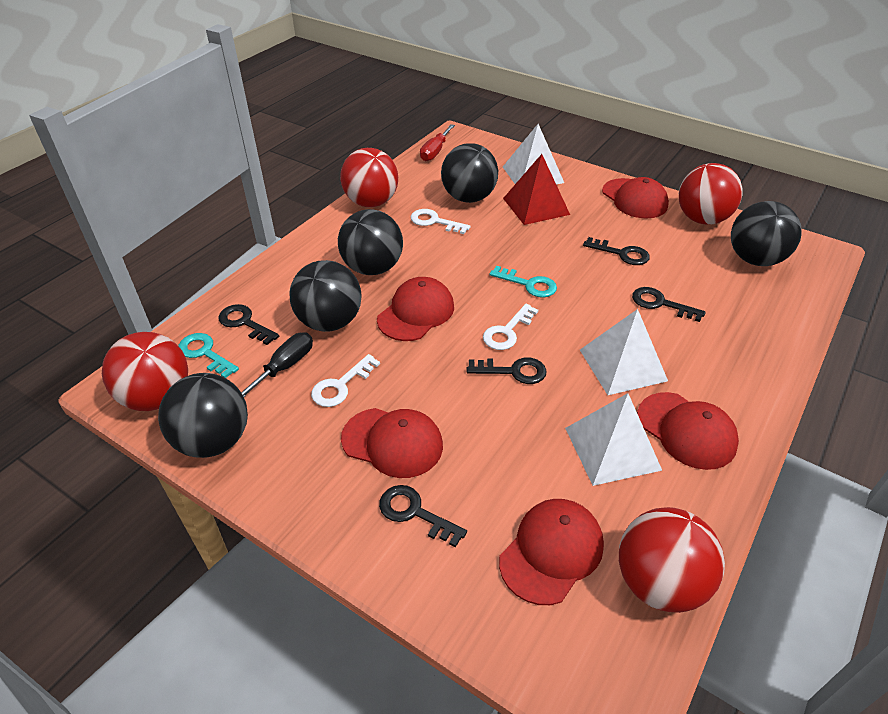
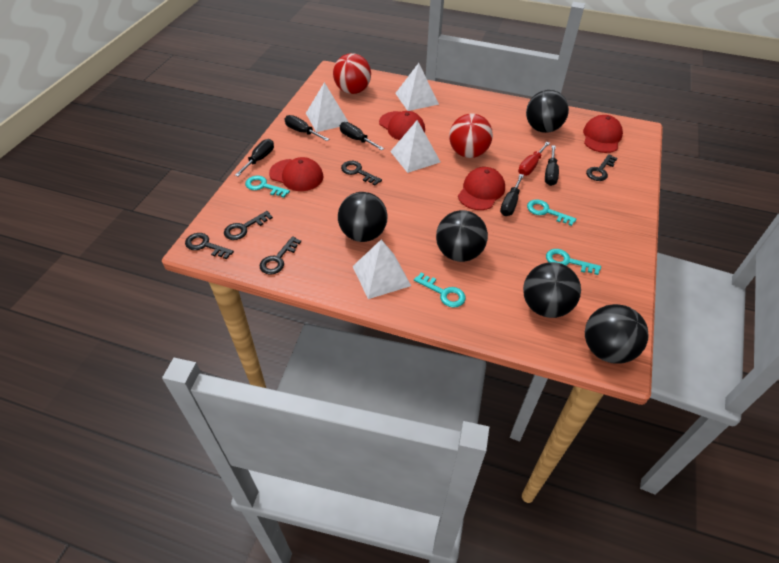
black screwdriver: 1 -> 5
red ball: 4 -> 2
red cap: 5 -> 4
red pyramid: 1 -> 0
turquoise key: 2 -> 4
white key: 3 -> 0
white pyramid: 3 -> 4

